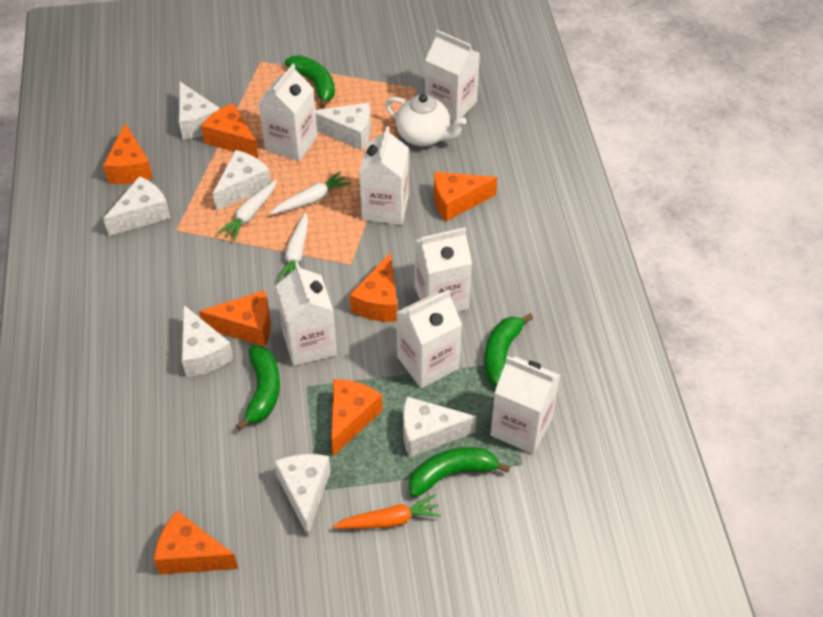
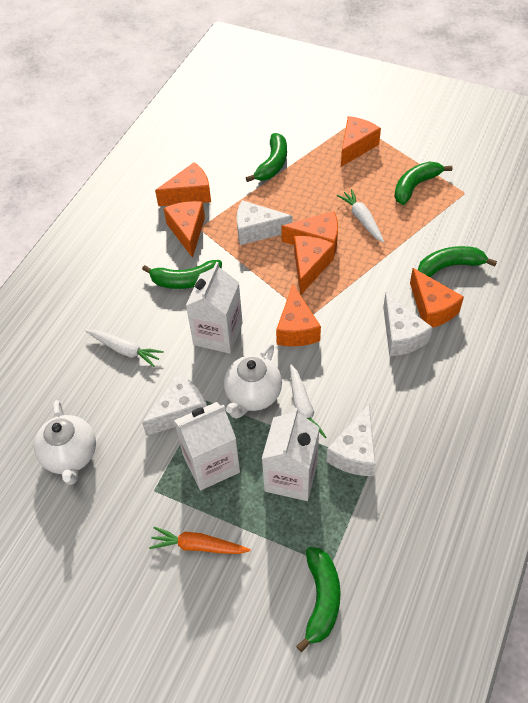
green banana: 4 -> 5
white carton: 7 -> 3
white cheese: 7 -> 4
white teapot: 1 -> 2

